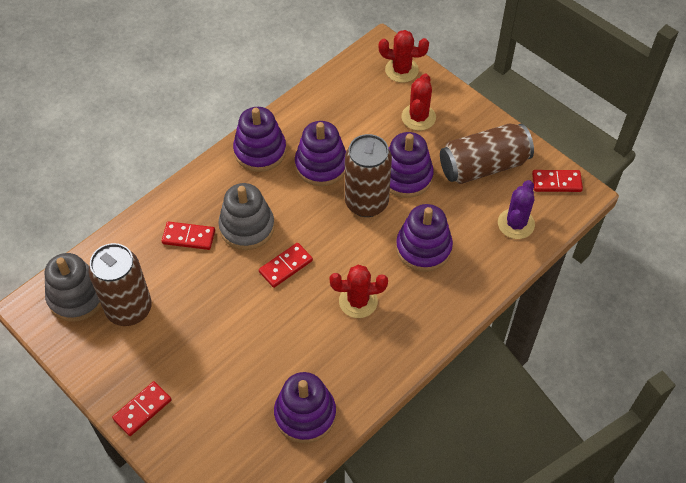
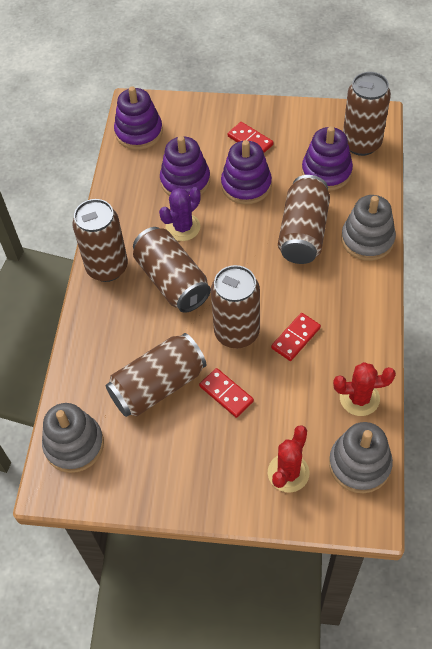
brown can: 3 -> 6
grey stacking toy: 2 -> 3
purple stacking toy: 5 -> 4
red cactus: 3 -> 2
red domino: 4 -> 3

